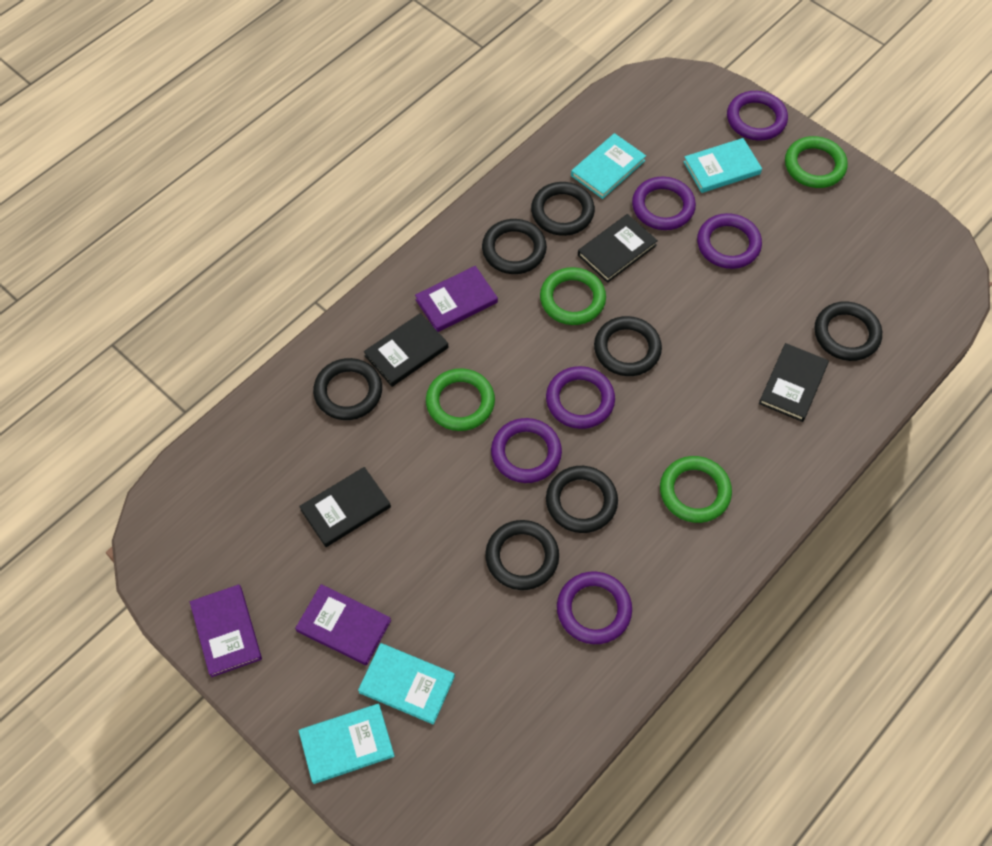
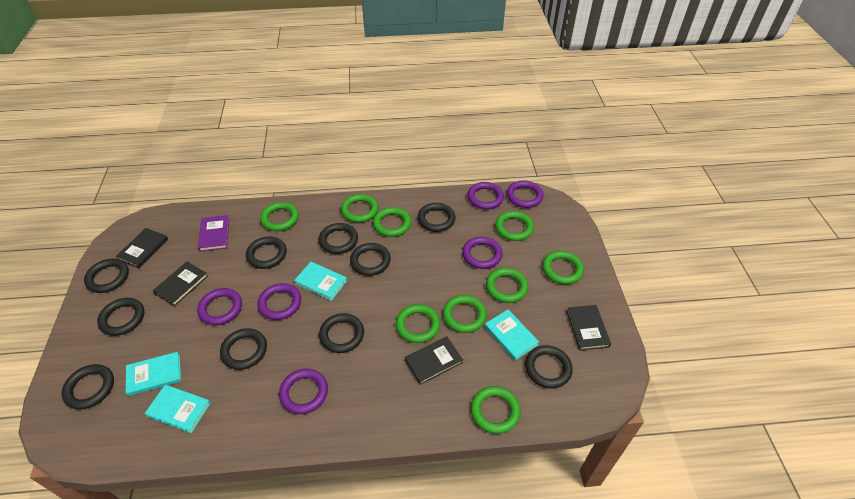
black ring: 7 -> 10
green ring: 4 -> 9
purple book: 3 -> 1

